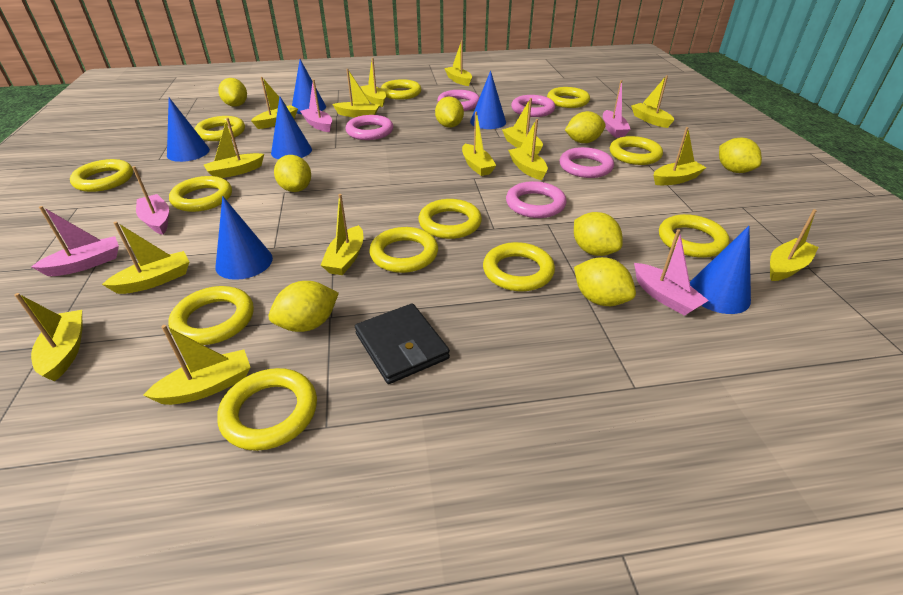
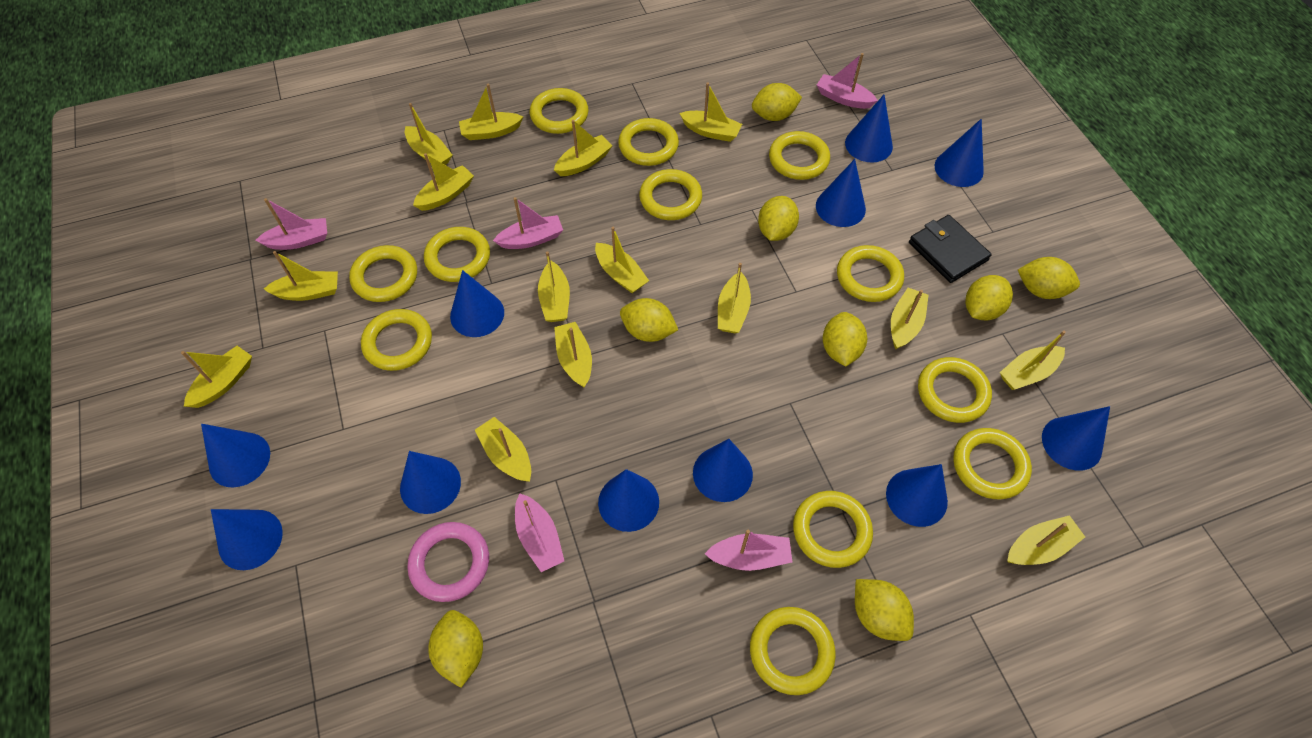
blue cone: 6 -> 11
pink ring: 5 -> 1

